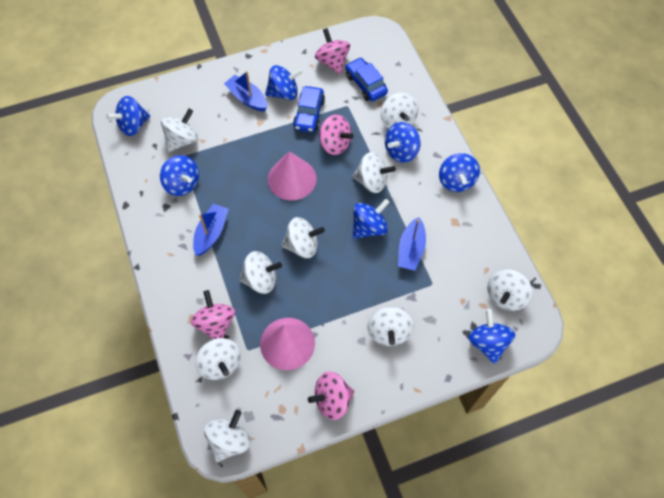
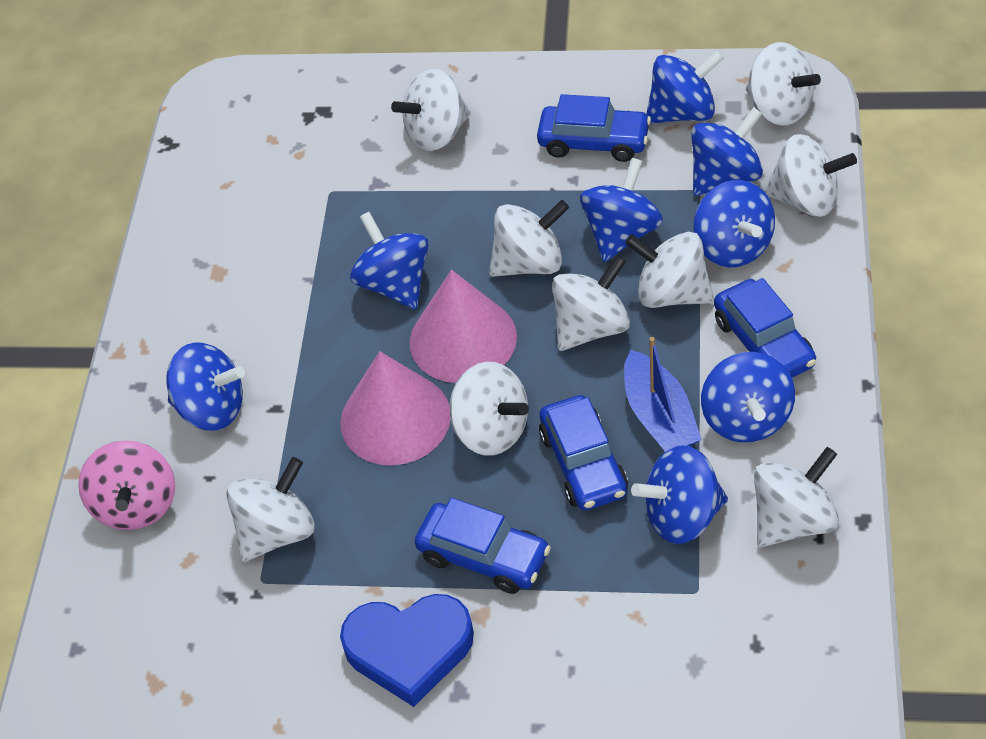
blue boat: 3 -> 1
blue car: 2 -> 4
blue heart: 0 -> 1
blue spinning top: 7 -> 8
pink spinning top: 4 -> 1

